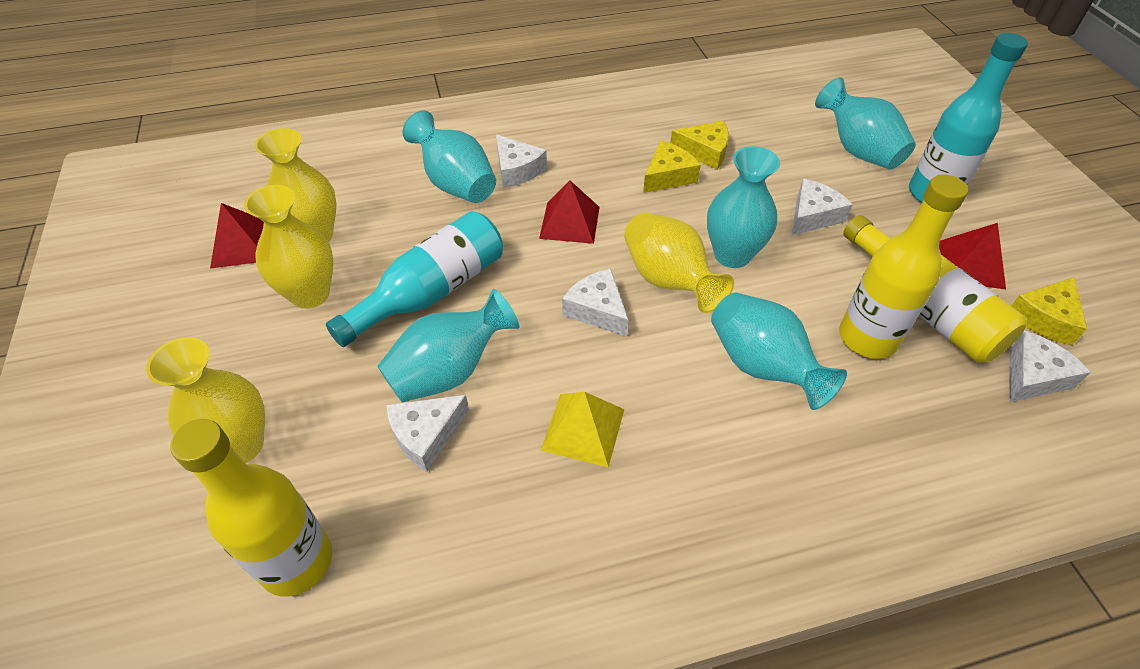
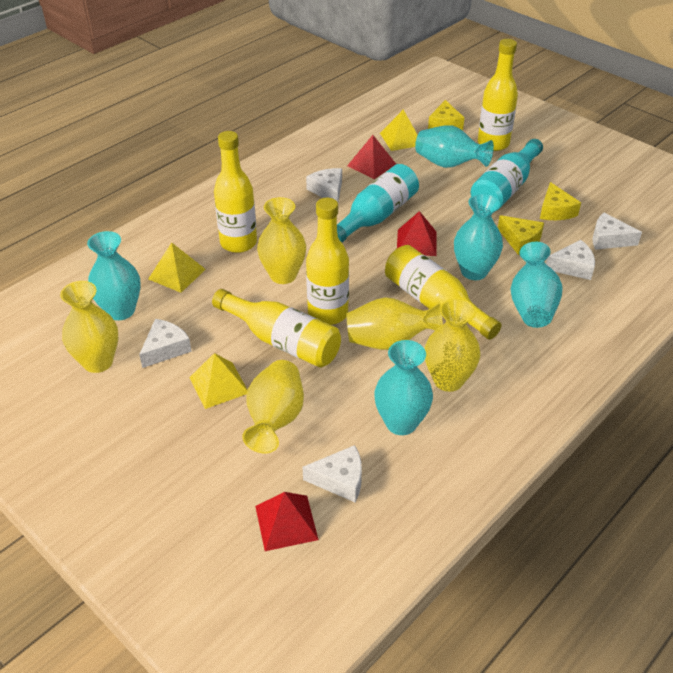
yellow bottle: 3 -> 5
yellow pyramid: 1 -> 3
yellow vase: 4 -> 5

